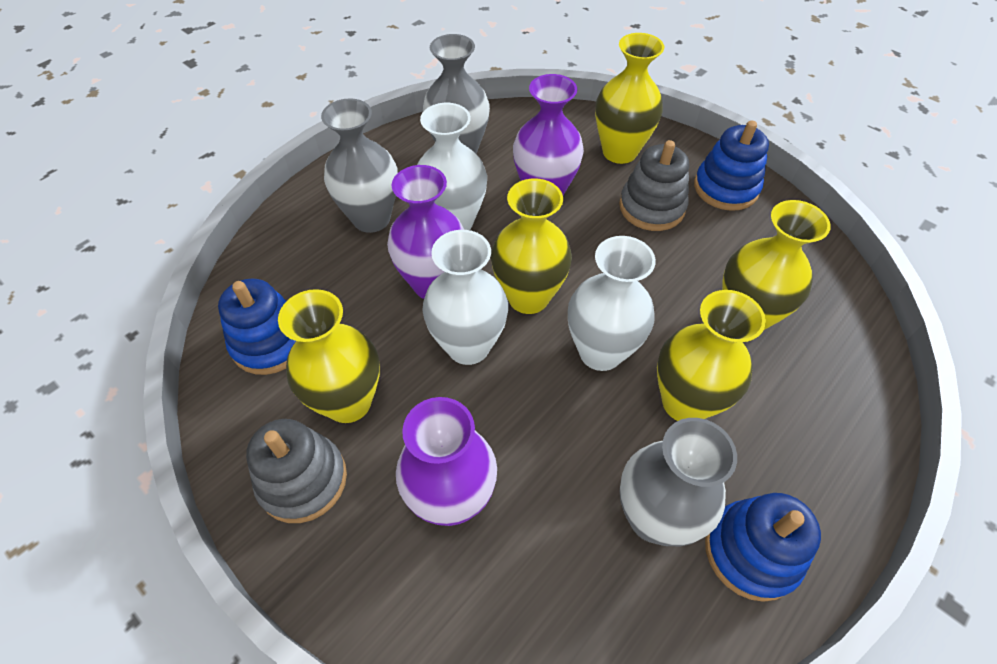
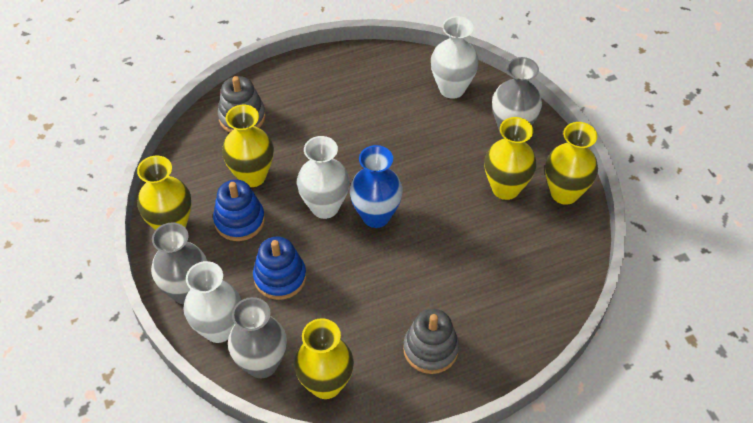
blue stacking toy: 3 -> 2
blue vase: 0 -> 1
purple vase: 3 -> 0

